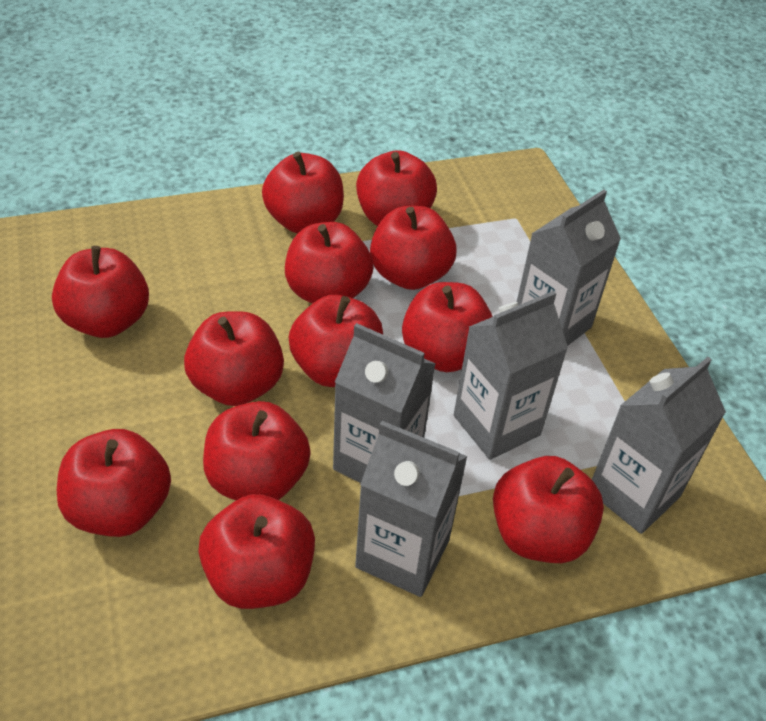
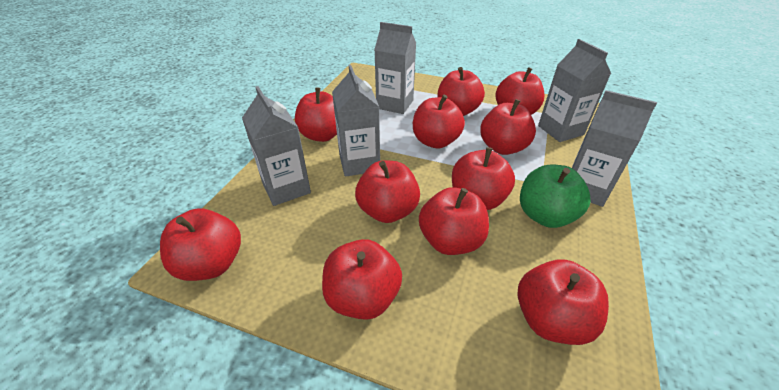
green apple: 0 -> 1
red apple: 12 -> 11

